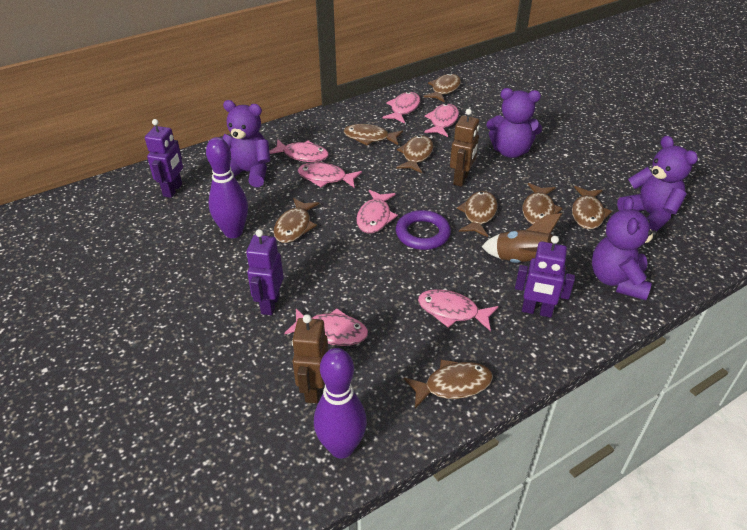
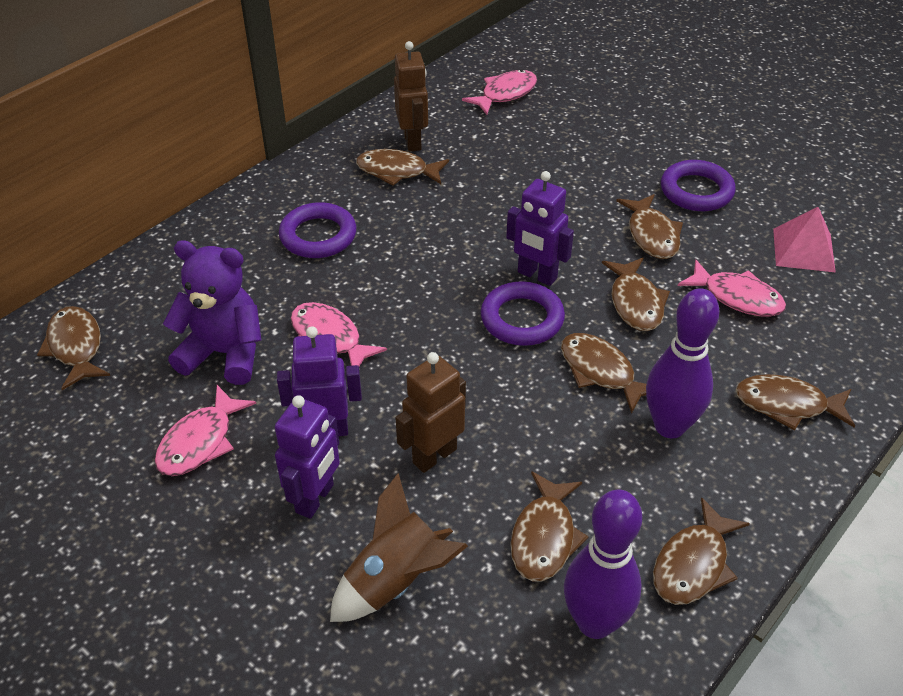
pink fish: 7 -> 4
pink pyramid: 0 -> 1
purple ring: 1 -> 3
purple teddy bear: 4 -> 1

